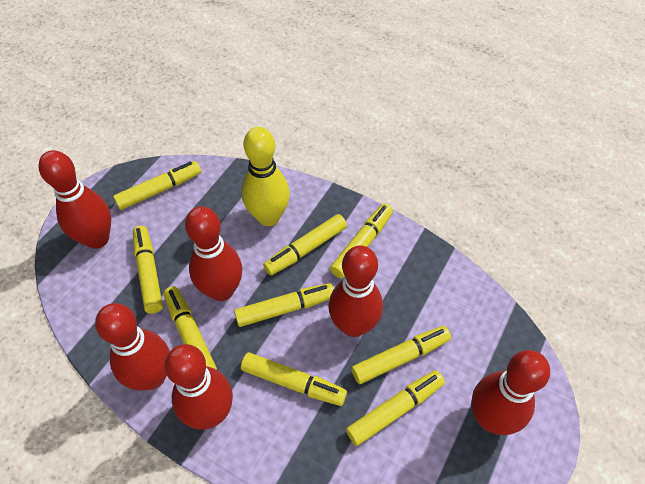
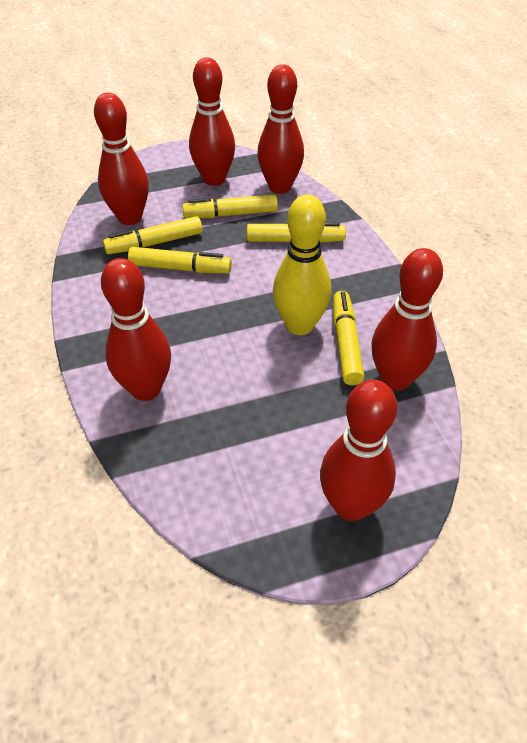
yellow marker: 9 -> 5

